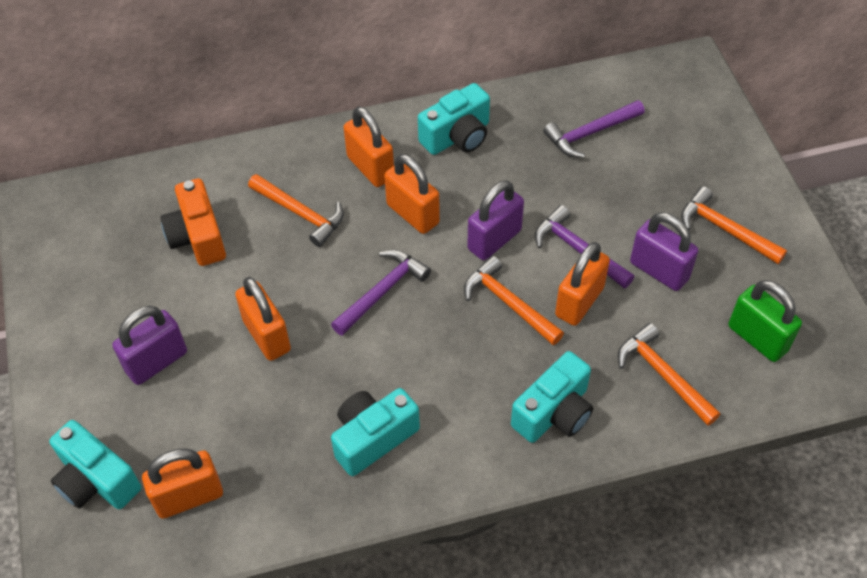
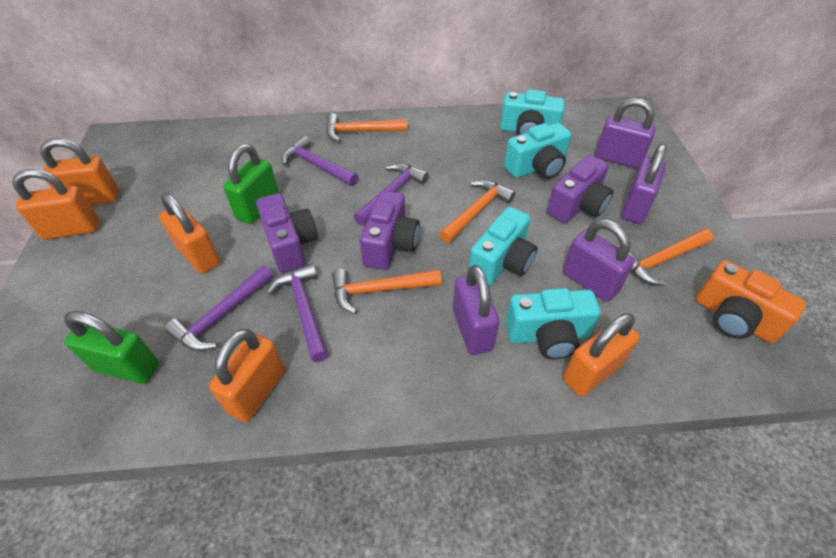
green padlock: 1 -> 2
purple camera: 0 -> 3
purple hammer: 3 -> 4
purple padlock: 3 -> 4

